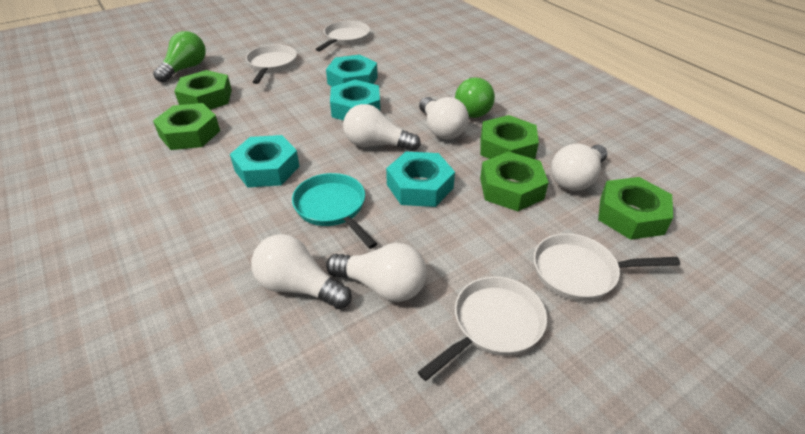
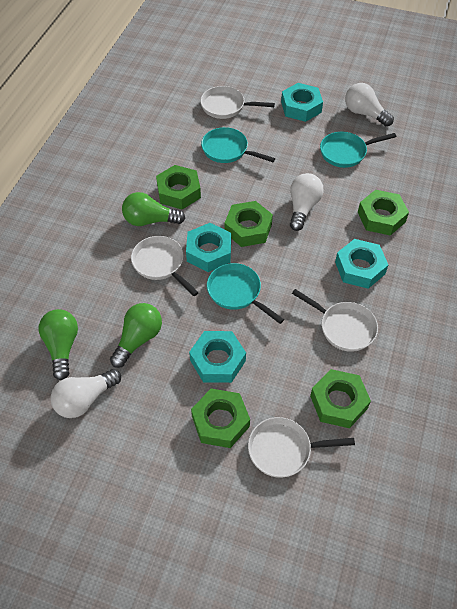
green light bulb: 2 -> 3
turquoise pan: 1 -> 3
white light bulb: 5 -> 3

